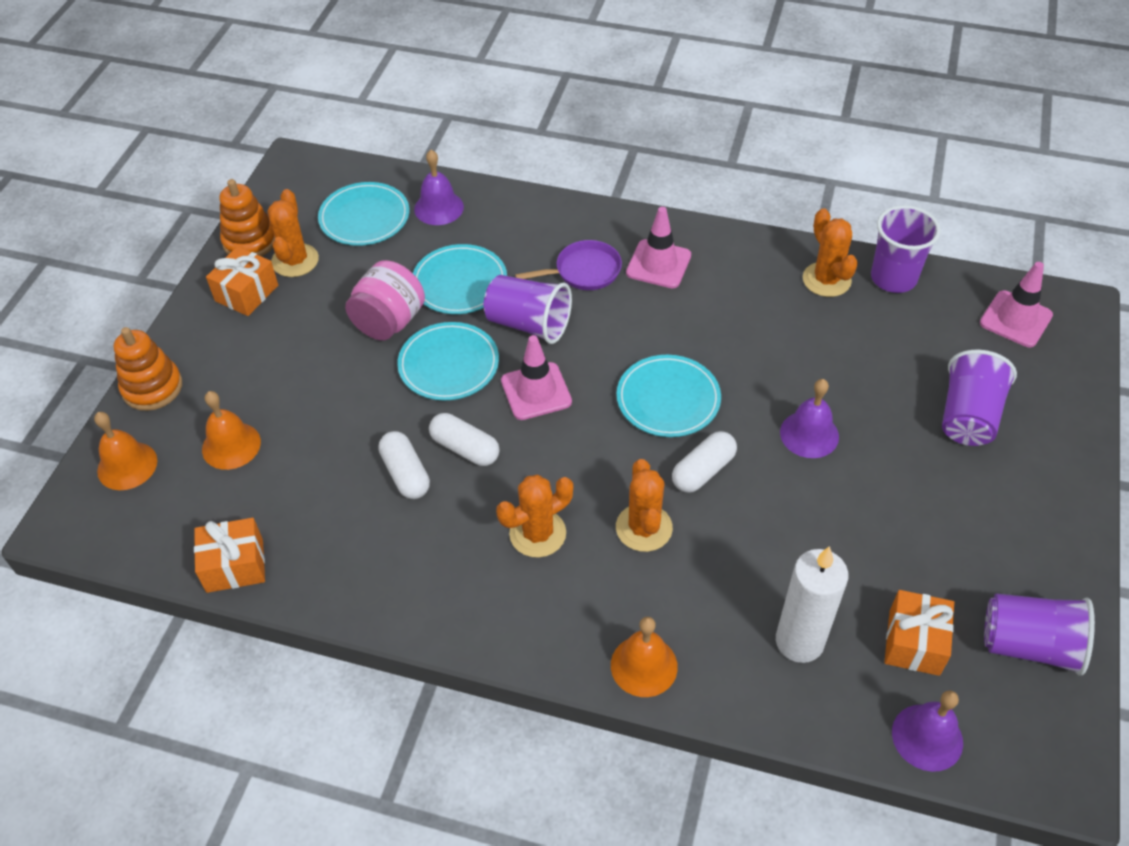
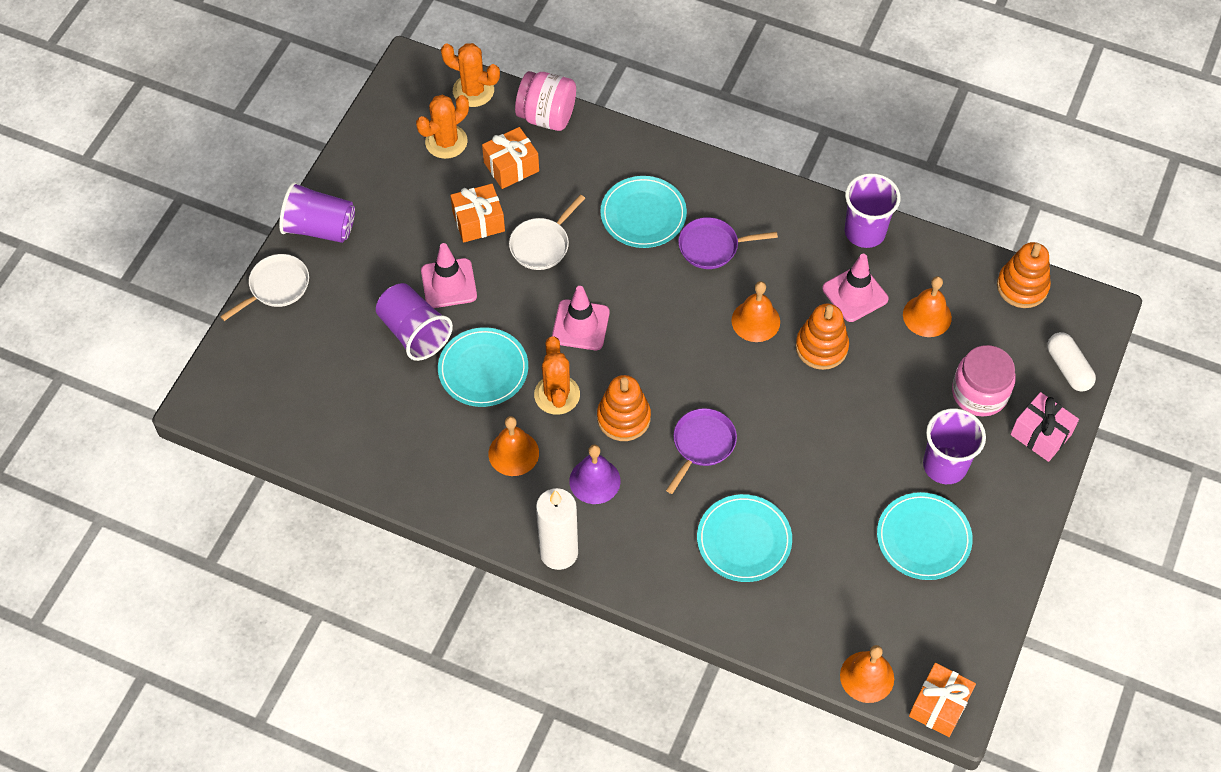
orange bell: 3 -> 4
orange cactus: 4 -> 3
orange stacking toy: 2 -> 3
pink gift: 0 -> 1
pink jar: 1 -> 2
purple bell: 3 -> 1
purple pan: 1 -> 2
white capsule: 3 -> 1
white pan: 0 -> 2

